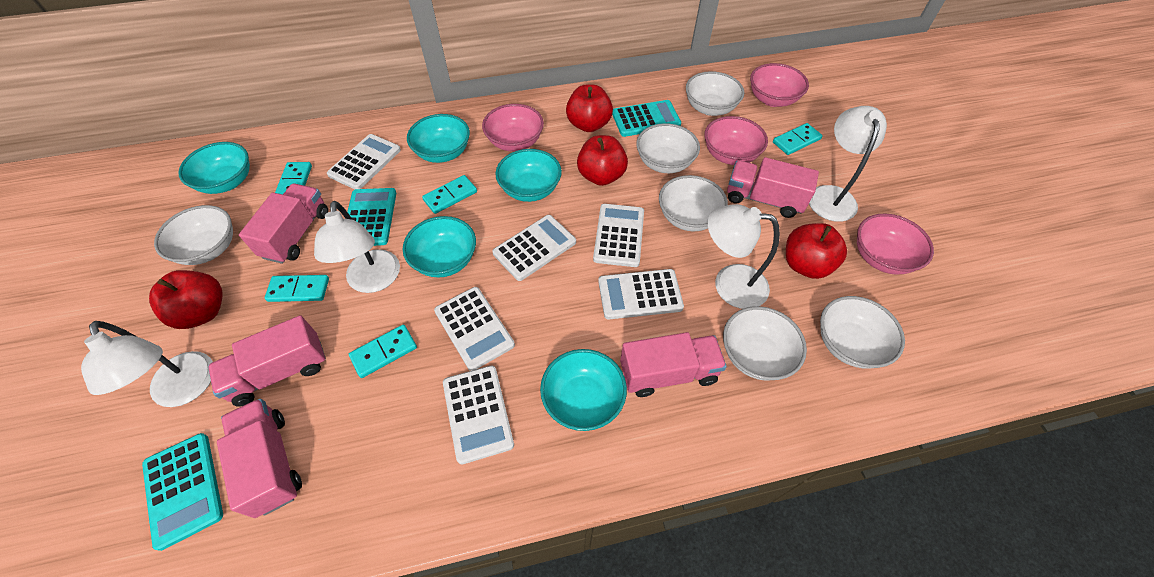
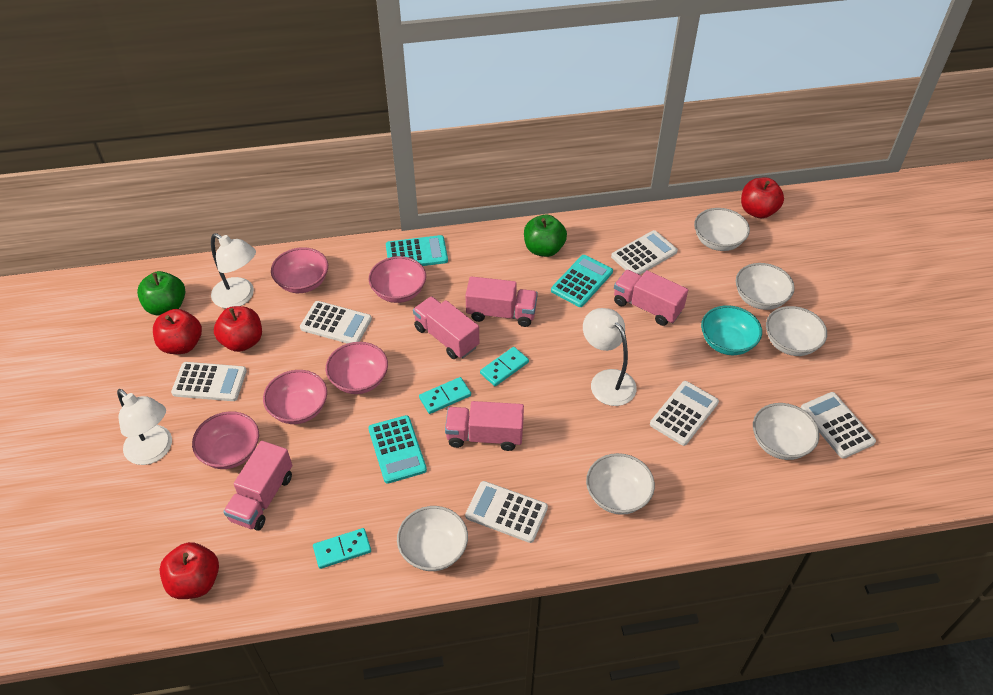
green apple: 0 -> 2
pink bowl: 4 -> 5
turquoise bowl: 5 -> 1
turquoise domino: 5 -> 3
white lamp: 4 -> 3

